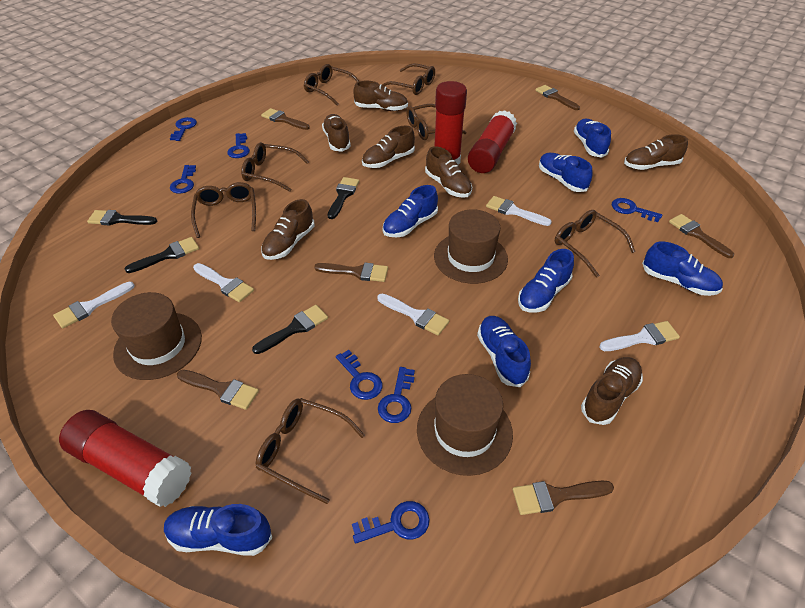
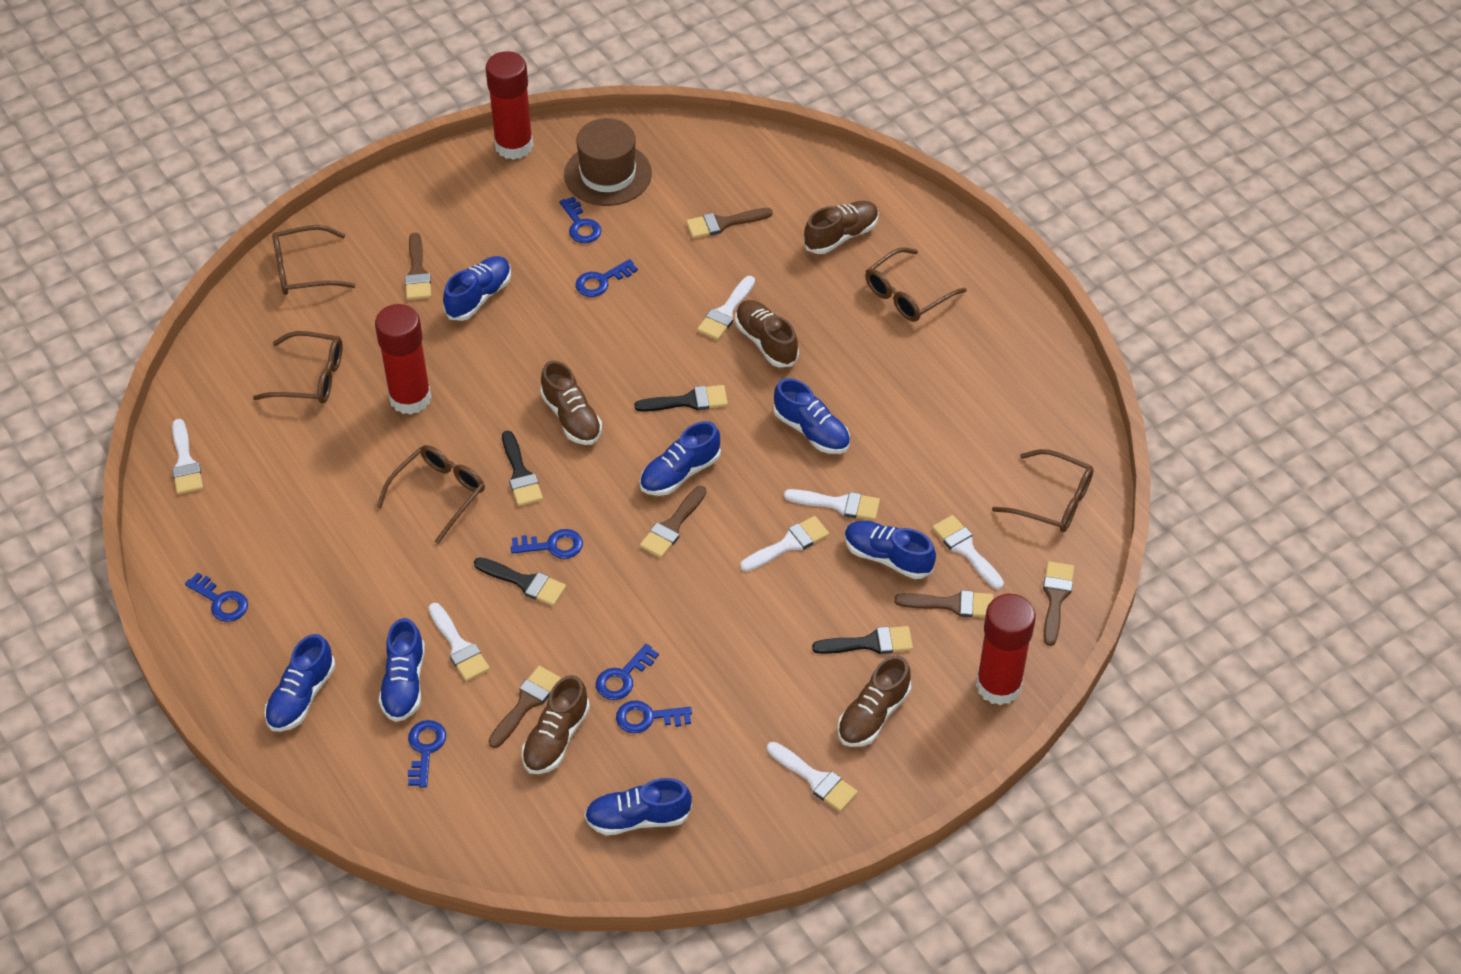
brown glasses: 7 -> 5
brown hat: 3 -> 1
brown shoe: 7 -> 5
white brush: 5 -> 7

